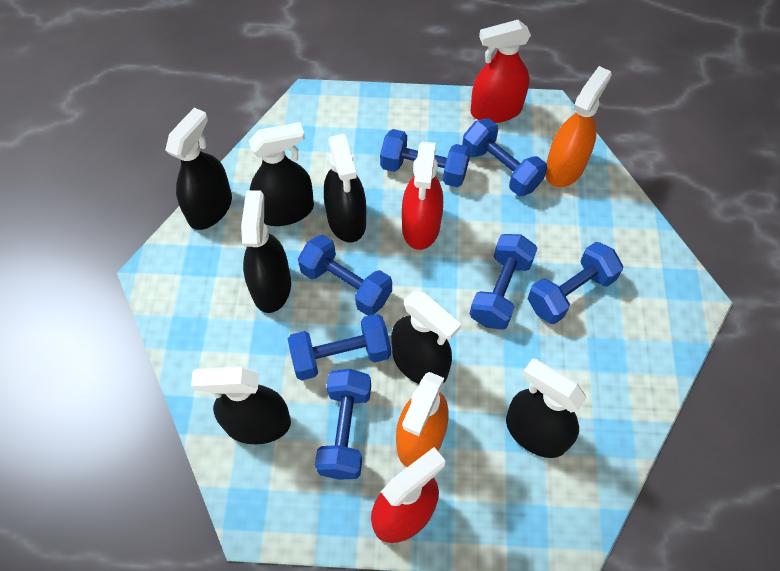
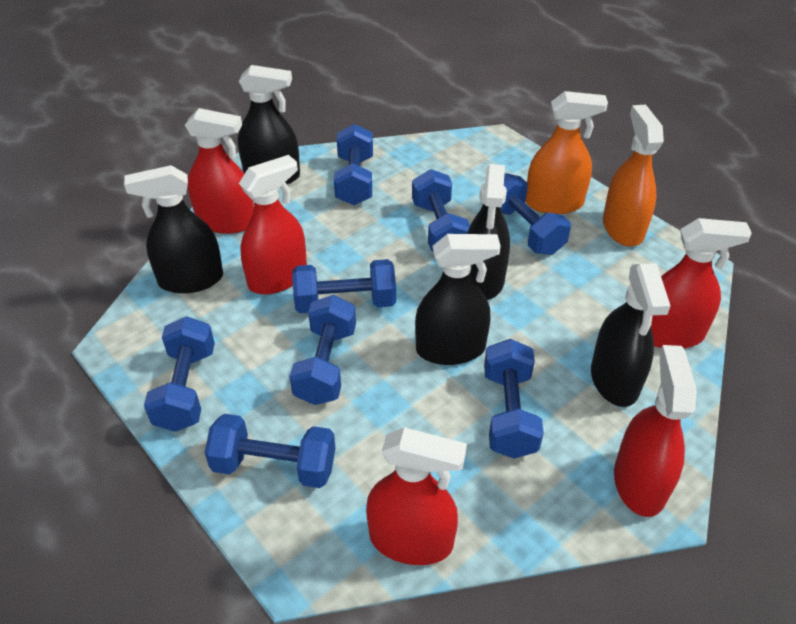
black spray bottle: 7 -> 5
blue dumbbell: 7 -> 8
red spray bottle: 3 -> 5

